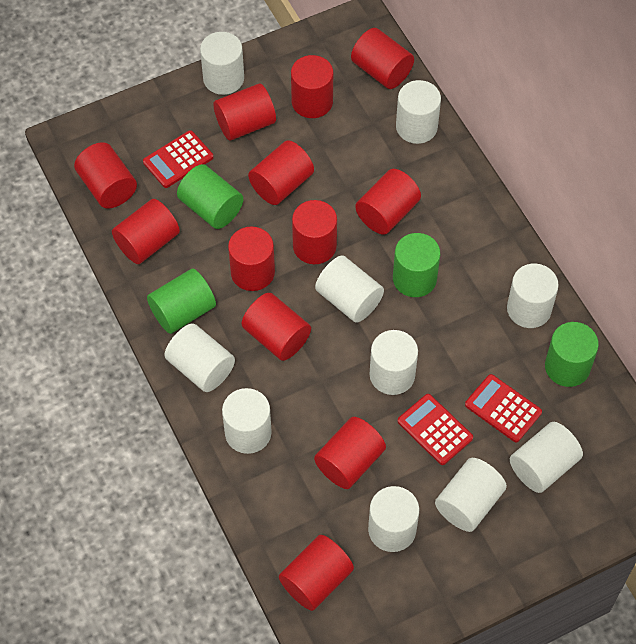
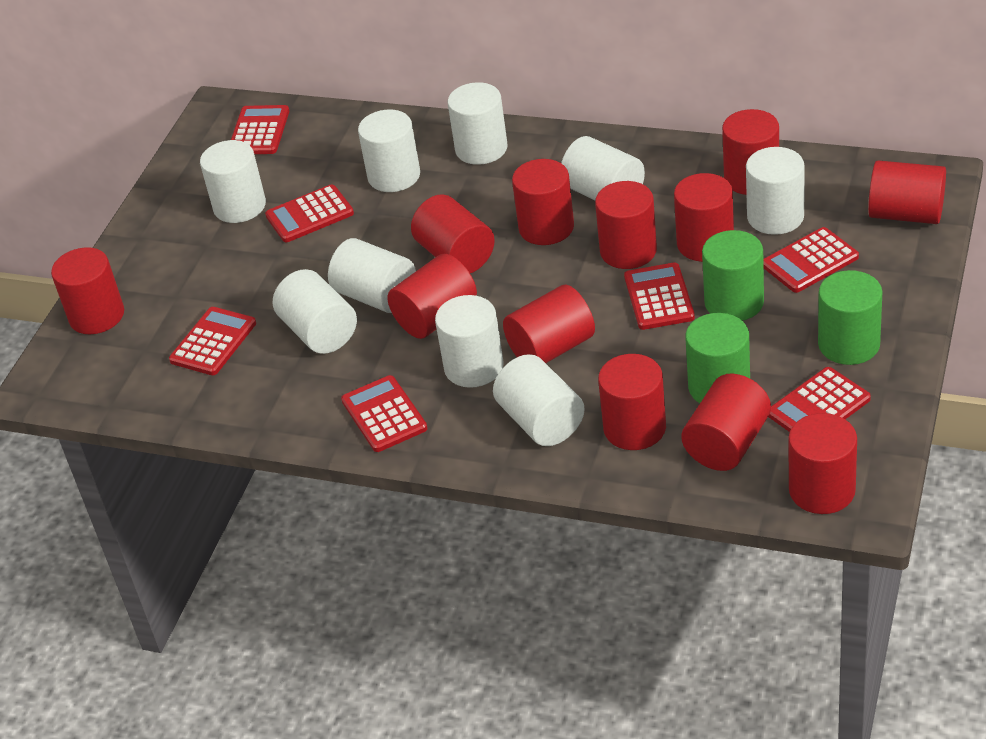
green cylinder: 4 -> 3
red calculator: 3 -> 7
white cylinder: 10 -> 9

